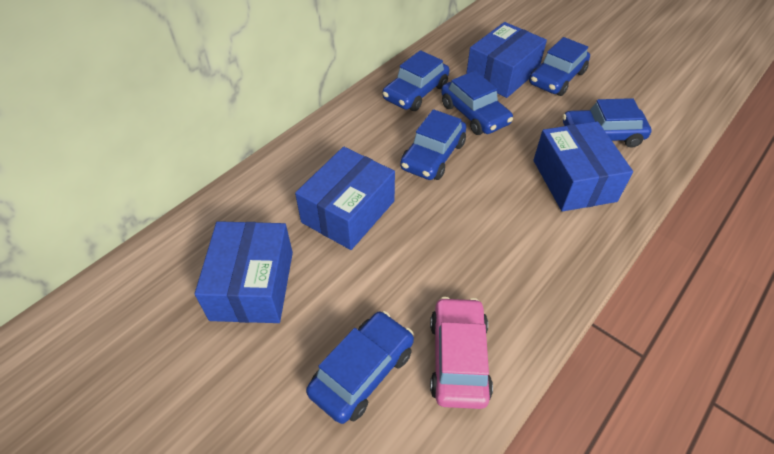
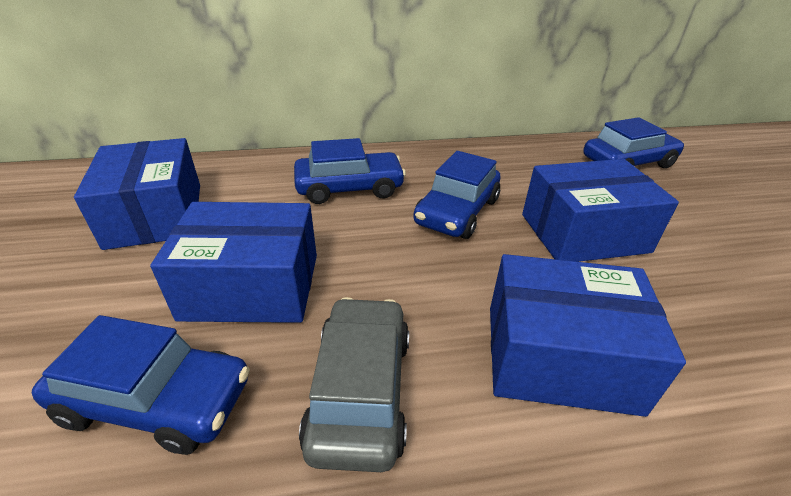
blue car: 6 -> 4
grey car: 0 -> 1
pink car: 1 -> 0

